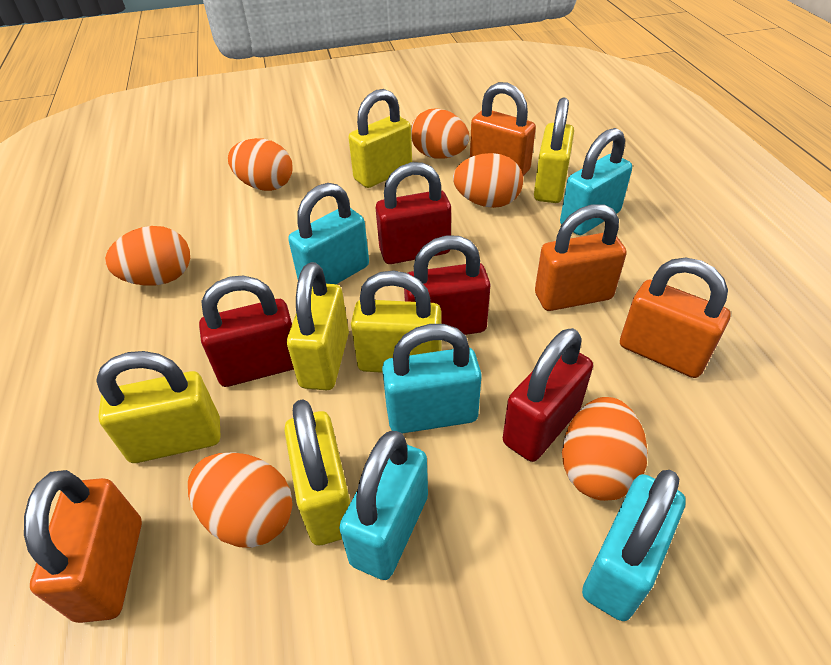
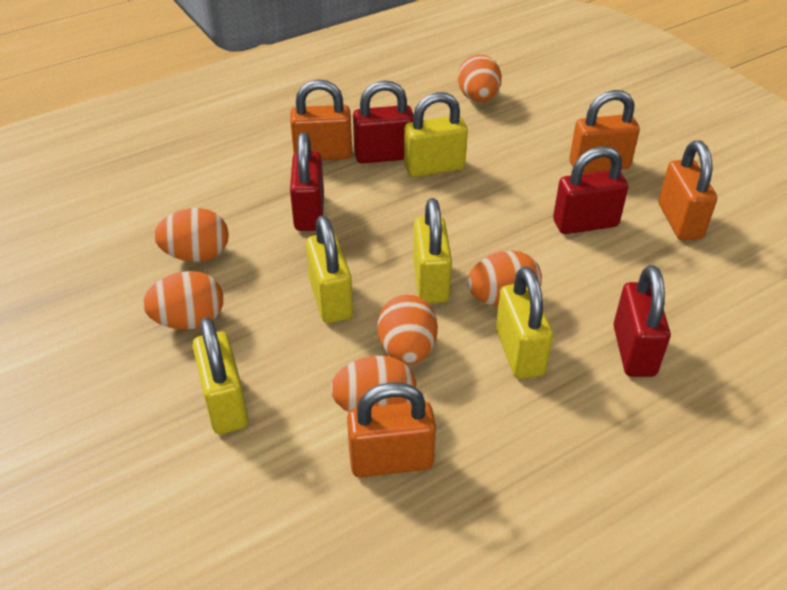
turquoise padlock: 5 -> 0
yellow padlock: 6 -> 5

